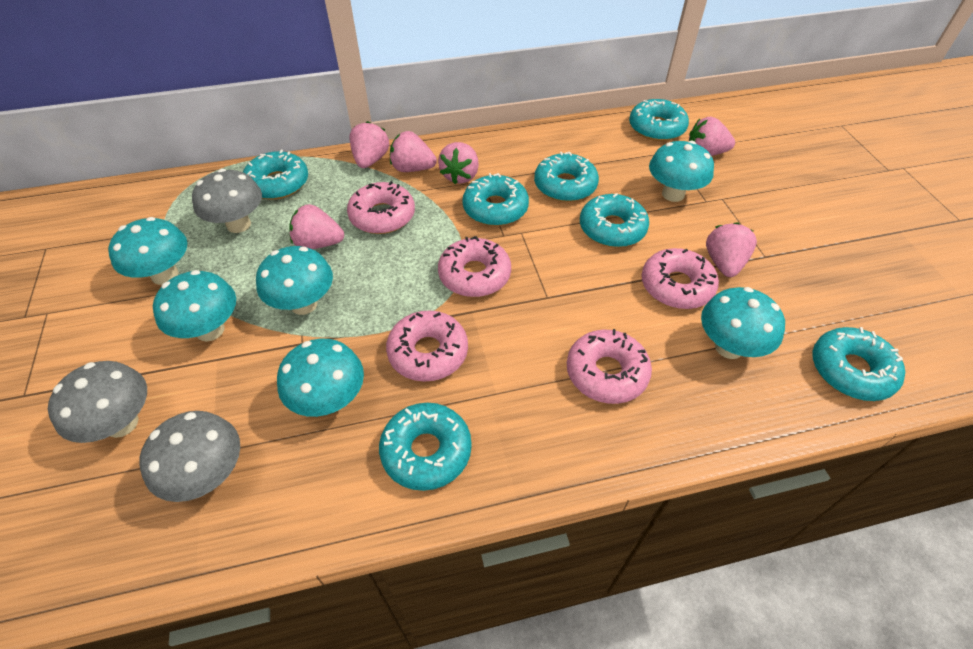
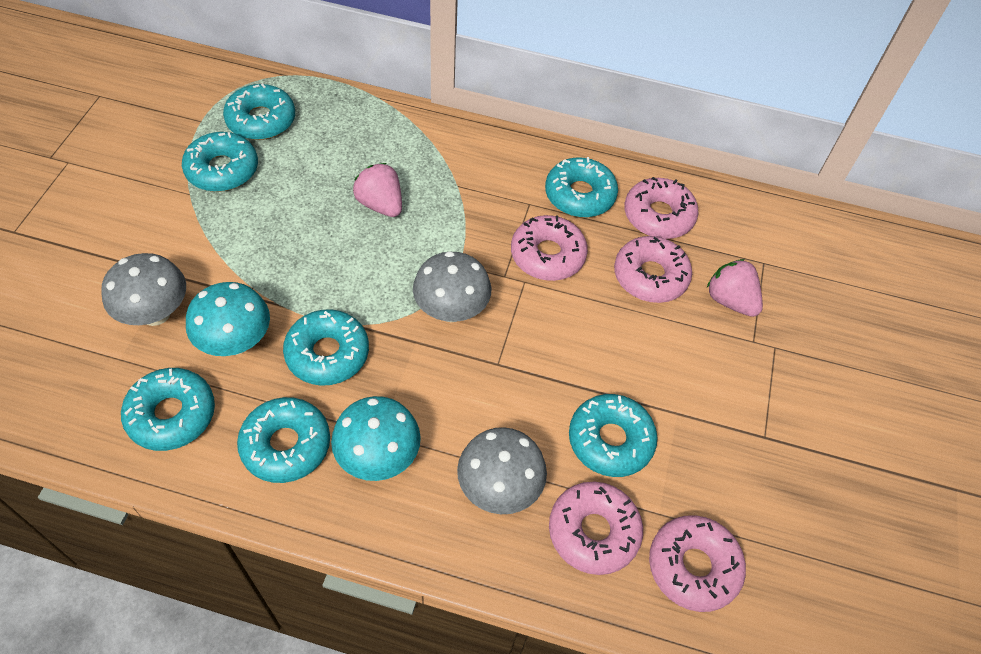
pink strawberry: 6 -> 2
turquoise mushroom: 6 -> 2

